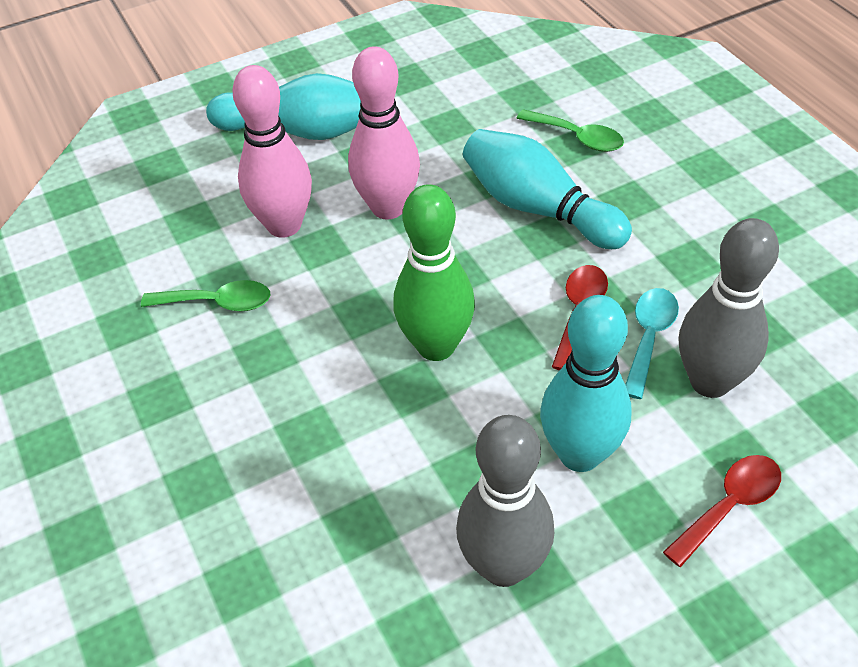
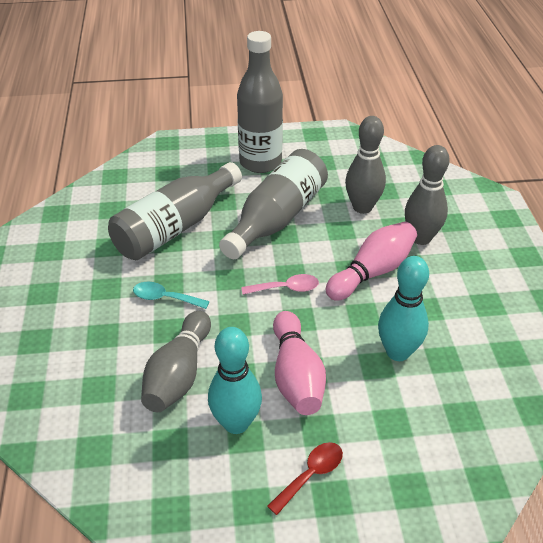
green bowling pin: 1 -> 0
green spoon: 2 -> 0
grey bottle: 0 -> 3
grey bowling pin: 2 -> 3
pink spoon: 0 -> 1
red spoon: 2 -> 1
turquoise bowling pin: 3 -> 2

